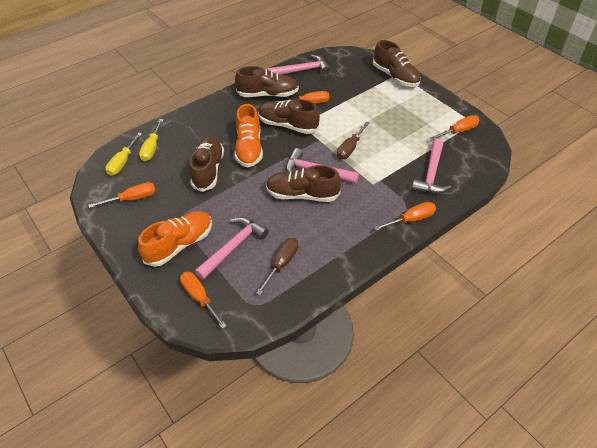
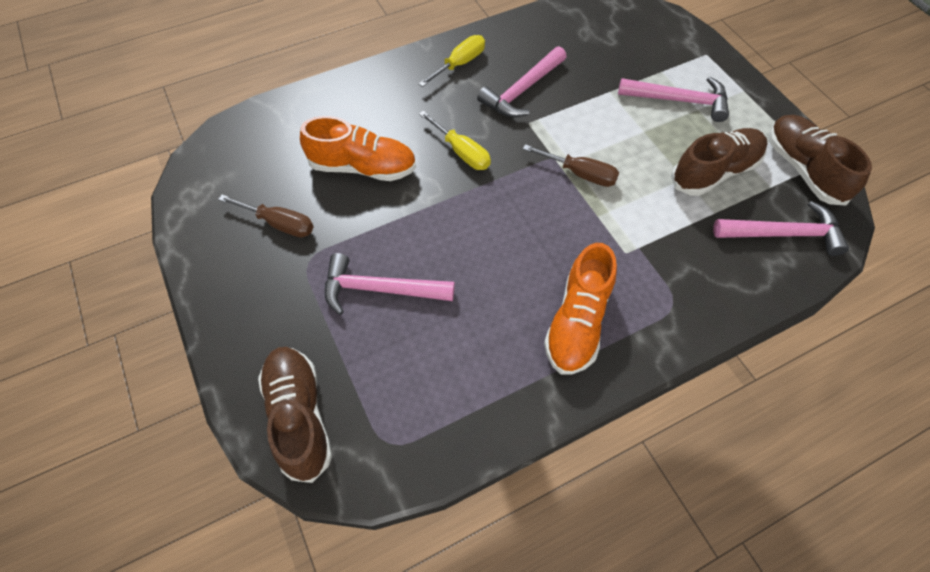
brown shoe: 5 -> 3
orange screwdriver: 5 -> 0

